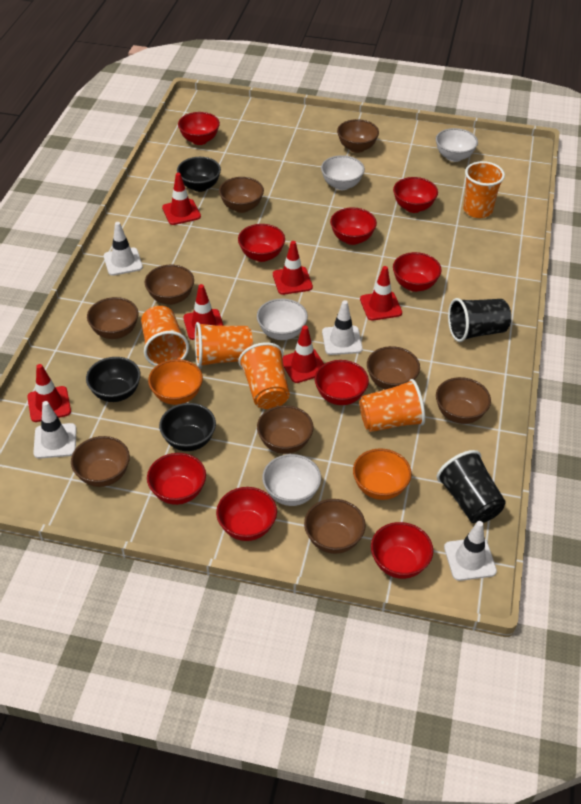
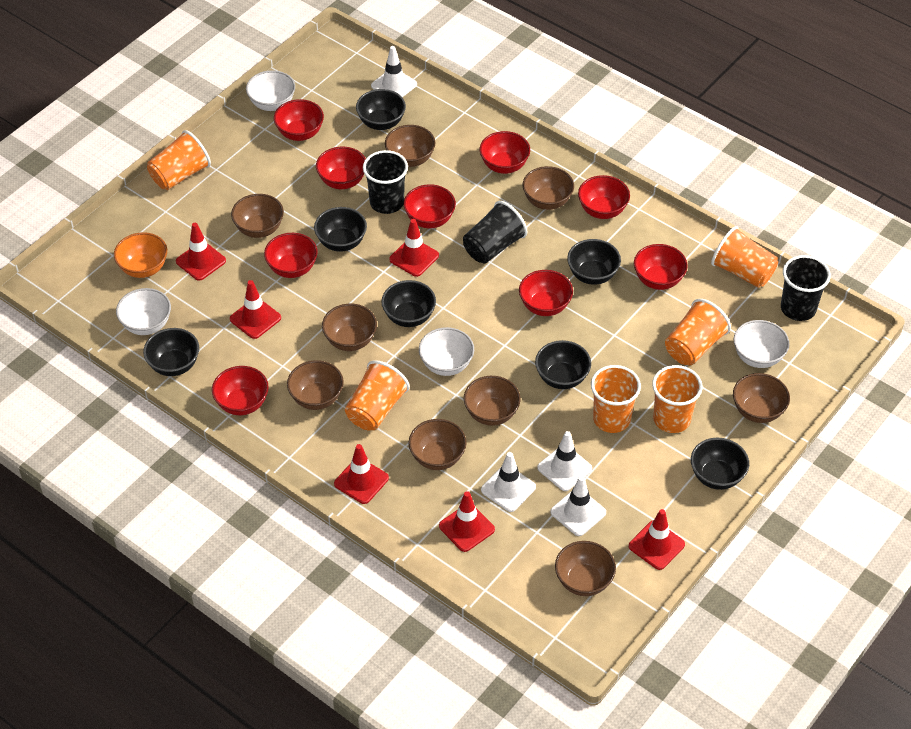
black bowl: 3 -> 7
black cup: 2 -> 3
orange bowl: 2 -> 1
orange cup: 5 -> 6

